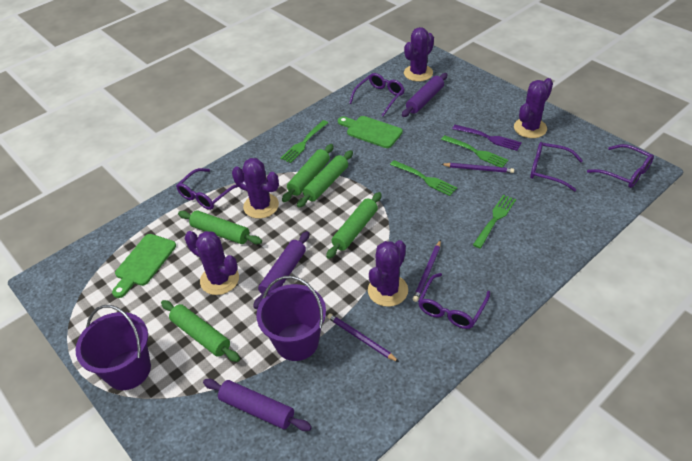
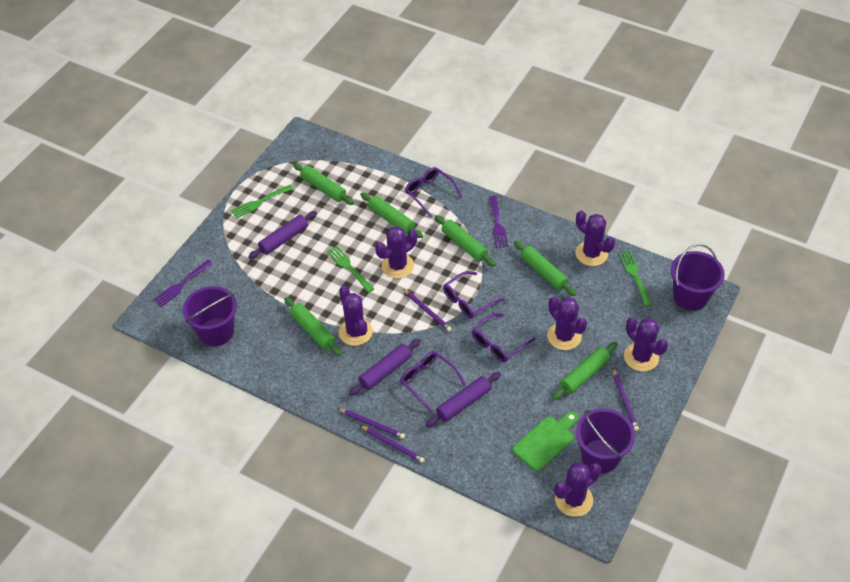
green cutting board: 2 -> 1
green fork: 4 -> 3
green rolling pin: 5 -> 6
purple bucket: 2 -> 3
purple cactus: 5 -> 6
purple fork: 1 -> 2
purple glasses: 5 -> 4
purple pencil: 3 -> 4

